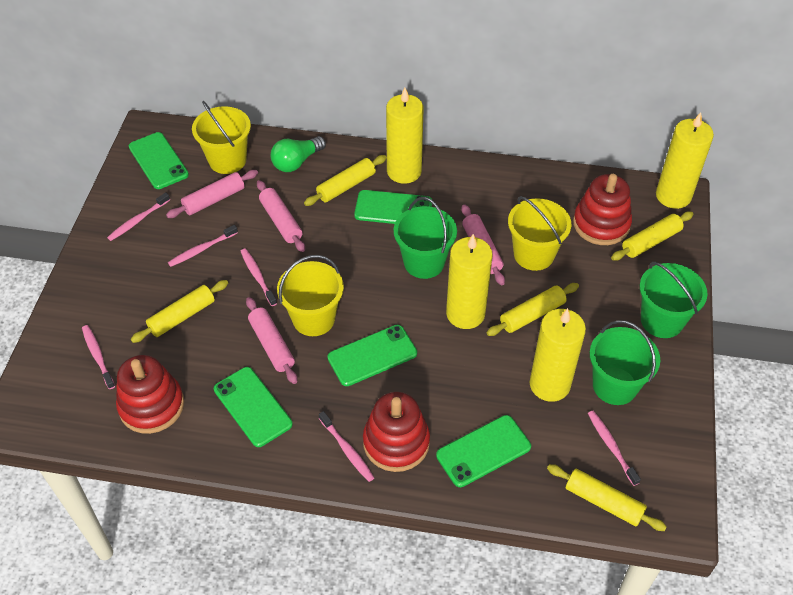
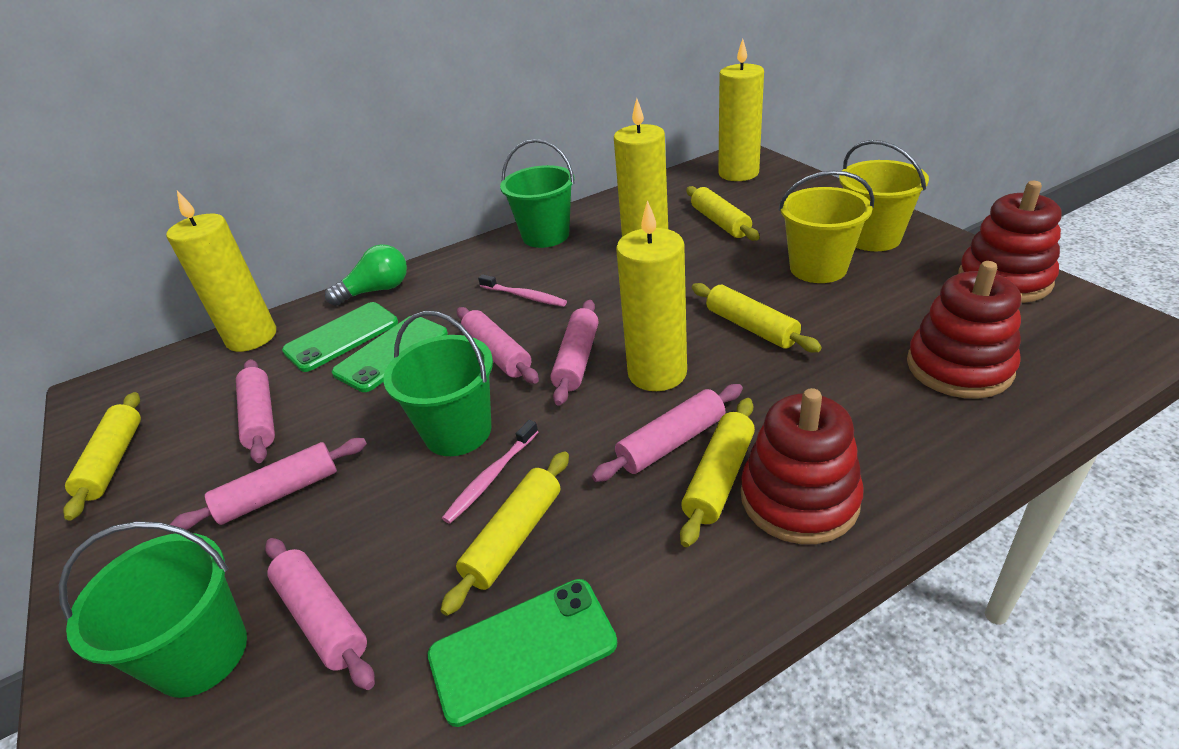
green phone: 5 -> 3
pink rolling pin: 4 -> 6
pink toothbrush: 6 -> 2
yellow bucket: 3 -> 2

